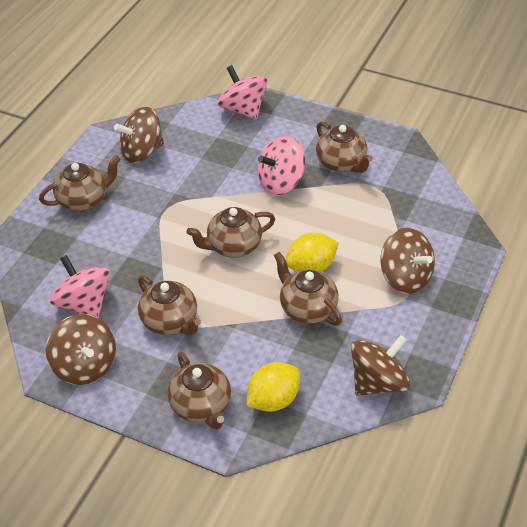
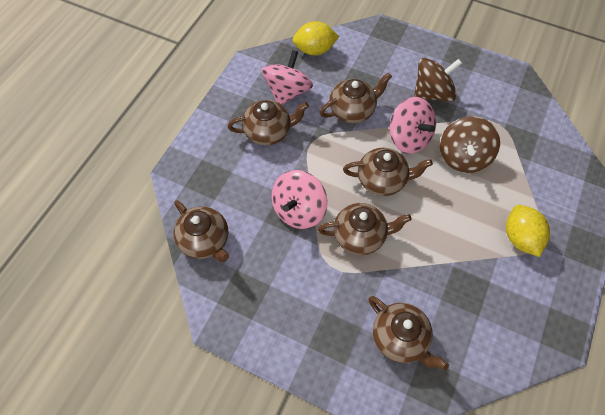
brown spinning top: 4 -> 2

